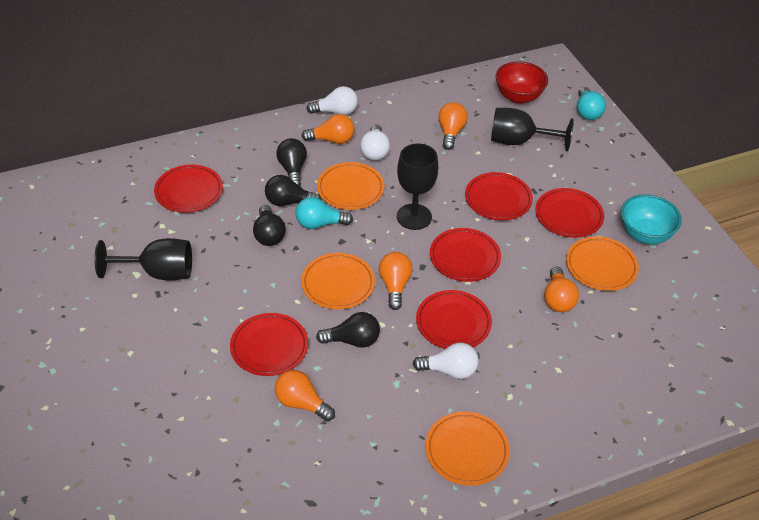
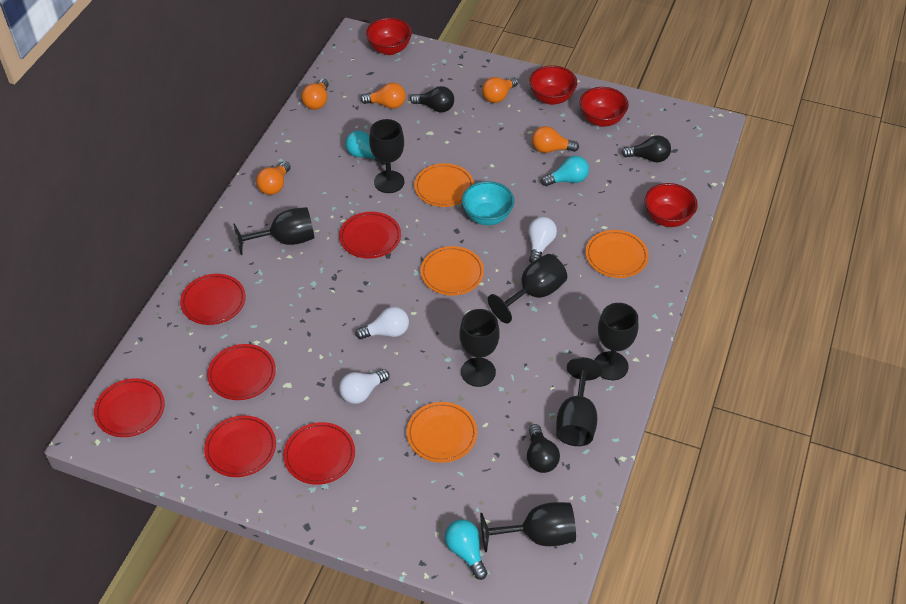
black goblet: 3 -> 7
black light bulb: 4 -> 3
red bowl: 1 -> 4
turquoise light bulb: 2 -> 3

